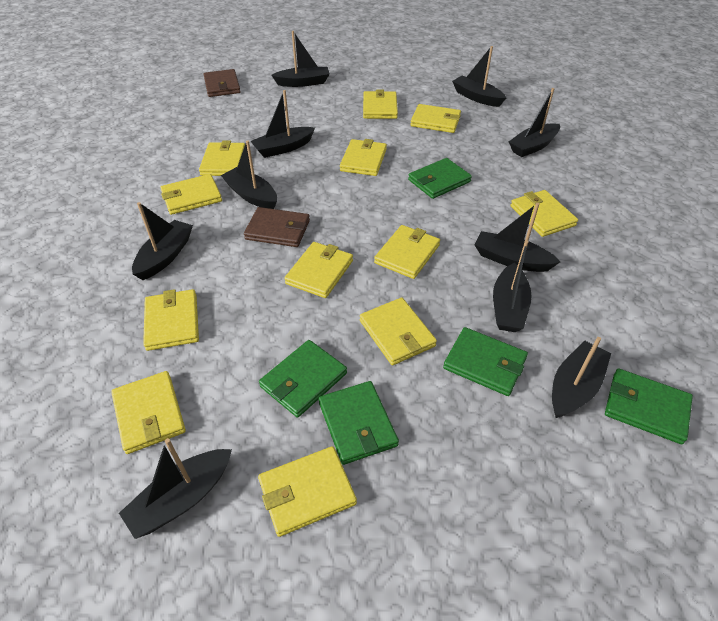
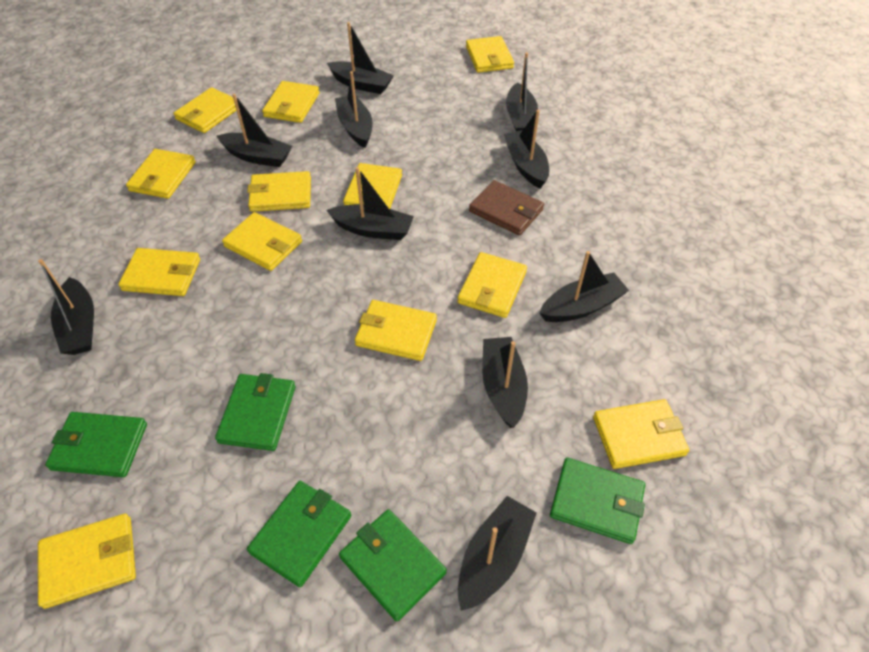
brown wallet: 2 -> 1

